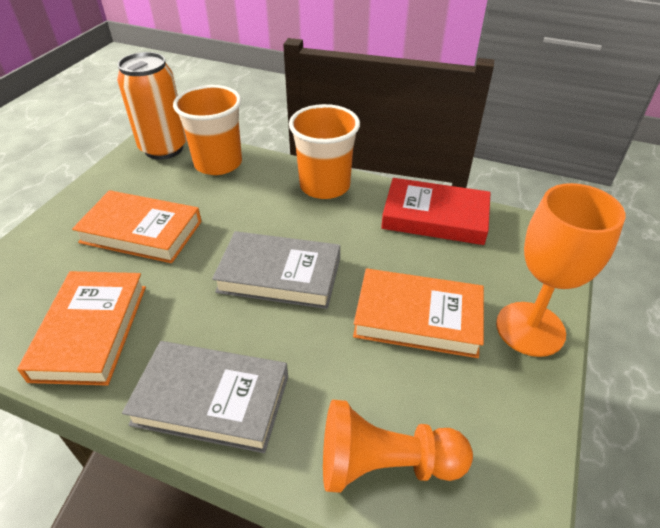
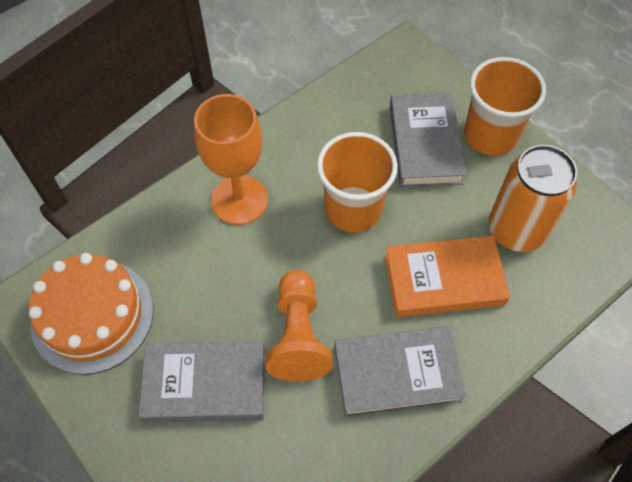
grey book: 2 -> 3
orange book: 3 -> 1
orange cake: 0 -> 1
red book: 1 -> 0

